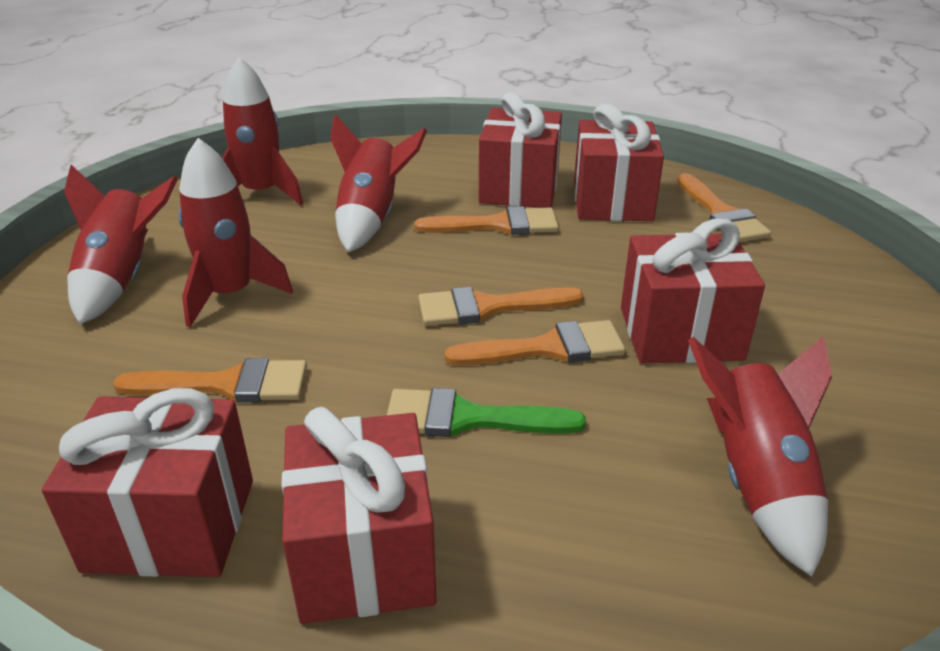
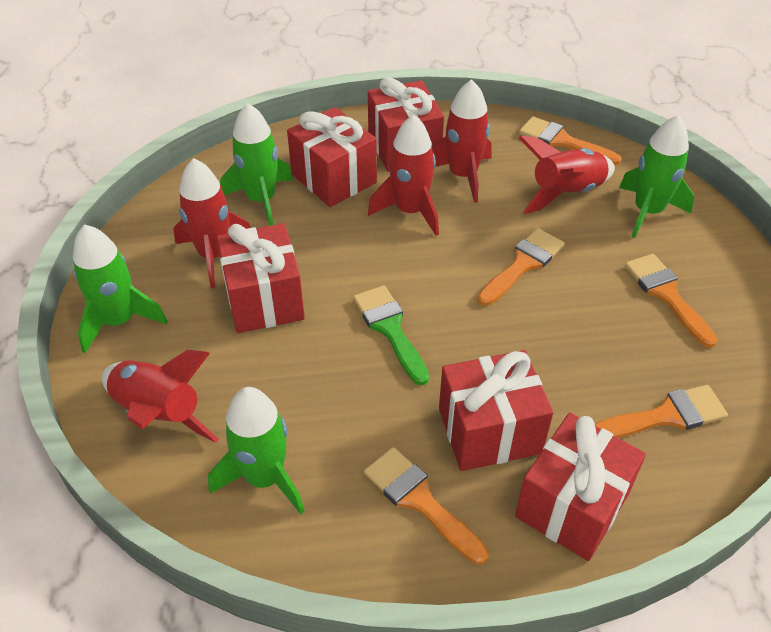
green rocket: 0 -> 4

